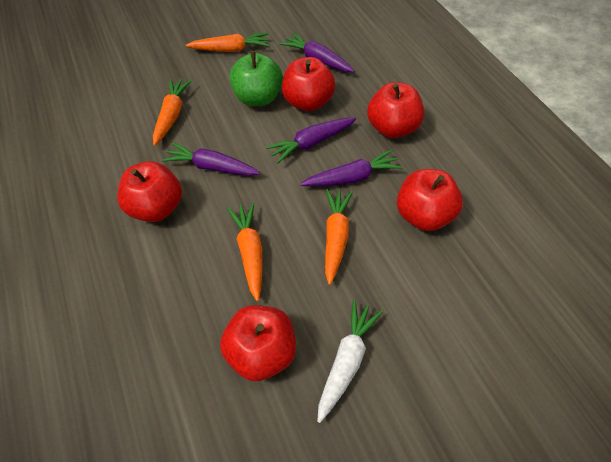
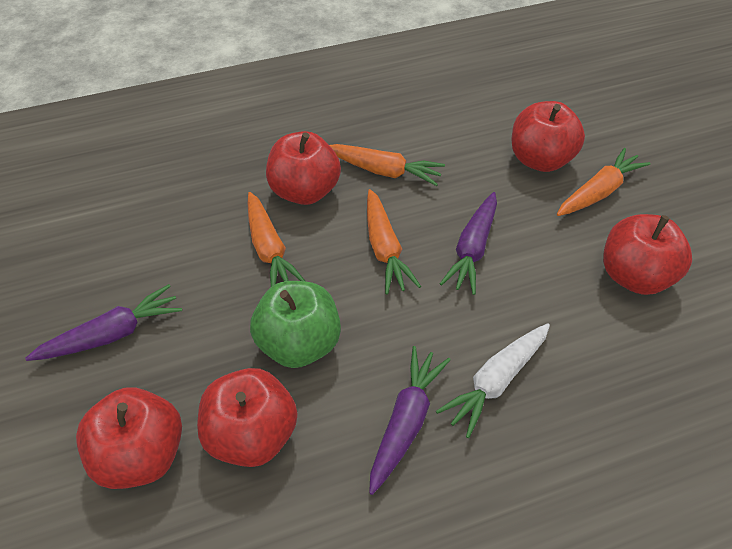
purple carrot: 4 -> 3

